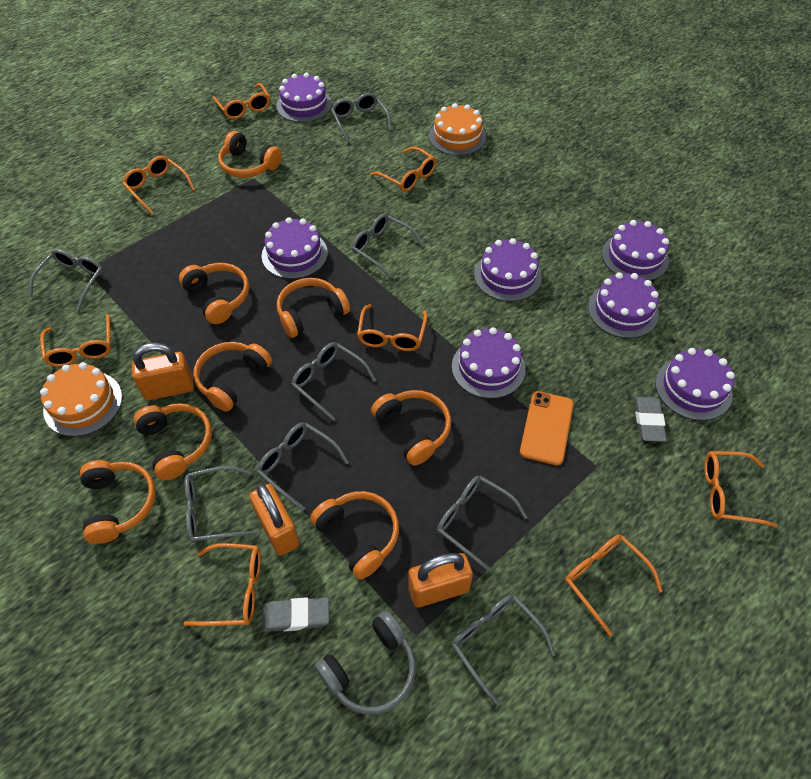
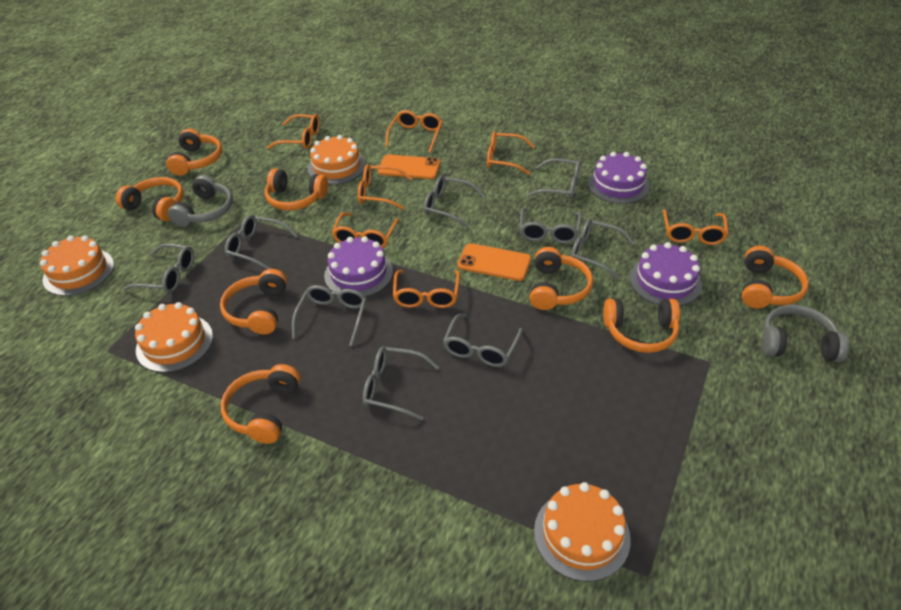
grey eraser: 2 -> 0
grey glasses: 8 -> 9
grey headphones: 1 -> 2
orange cake: 2 -> 4
orange glasses: 8 -> 7
orange padlock: 3 -> 0
orange phone: 1 -> 2
purple cake: 7 -> 3

